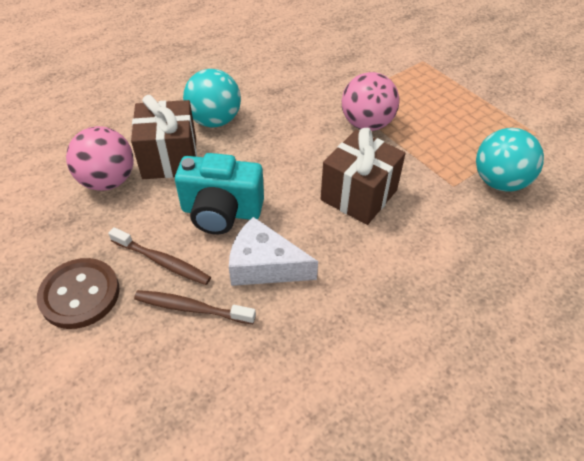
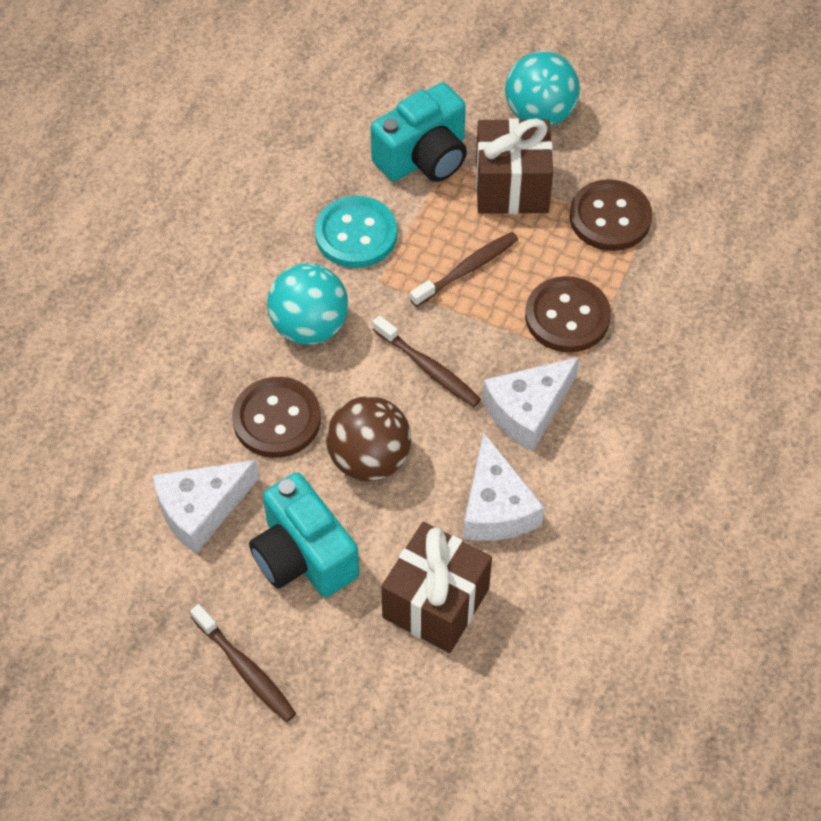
brown ball: 0 -> 1
brown button: 1 -> 3
brown toothbrush: 2 -> 3
pink ball: 2 -> 0
turquoise button: 0 -> 1
turquoise camera: 1 -> 2
white cheese: 1 -> 3

